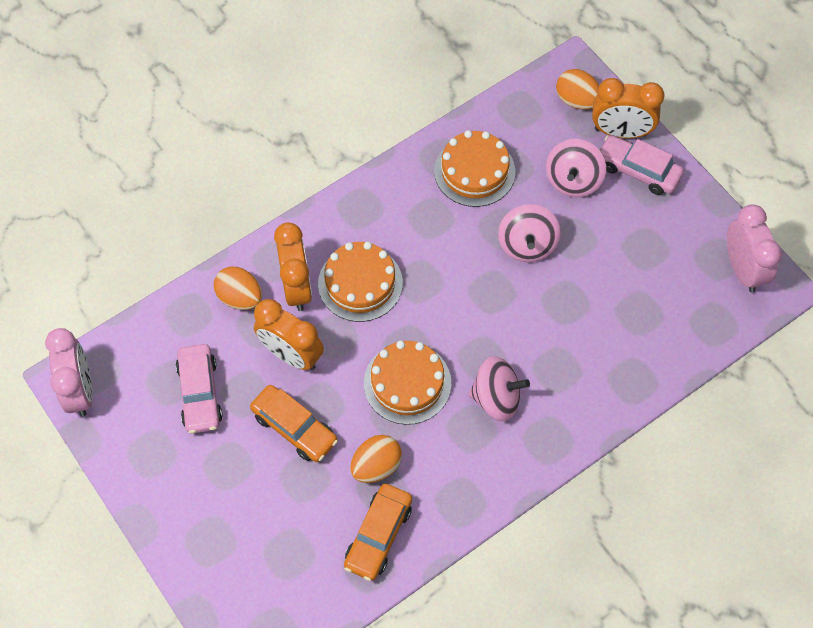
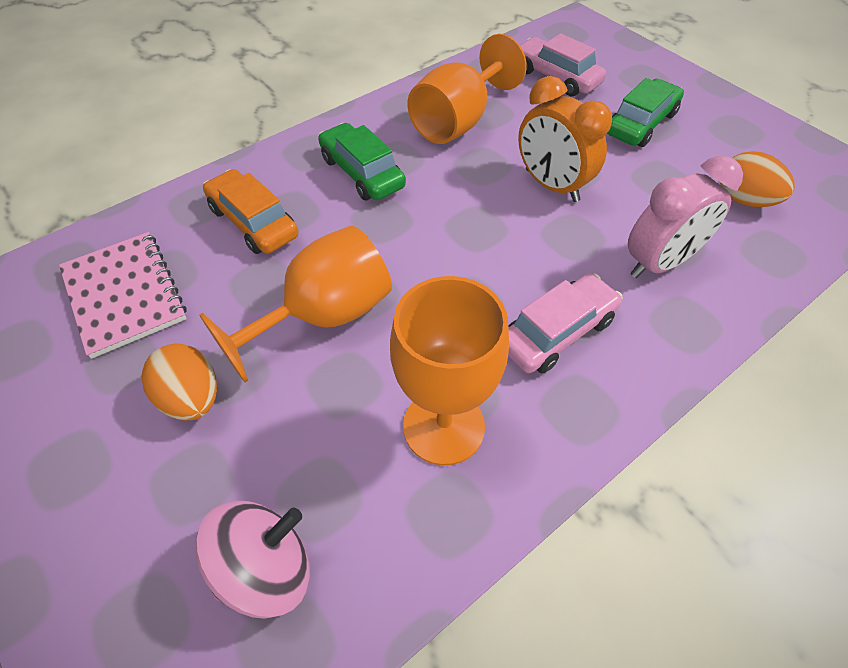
green car: 0 -> 2
orange cake: 3 -> 0
orange car: 2 -> 1
orange clock: 3 -> 1
orange egg: 3 -> 2
orange goblet: 0 -> 3
pink clock: 2 -> 1
pink notebook: 0 -> 1
pink spinning top: 3 -> 1

